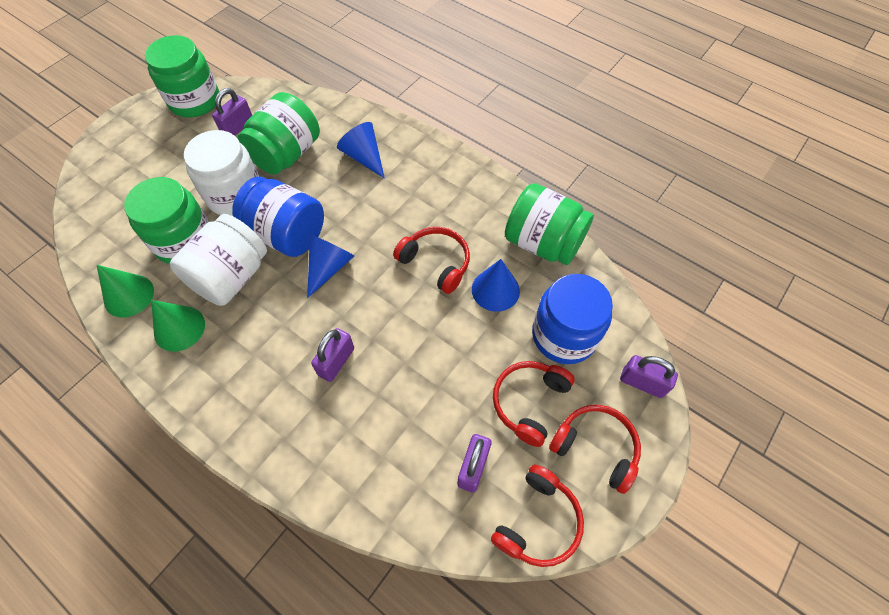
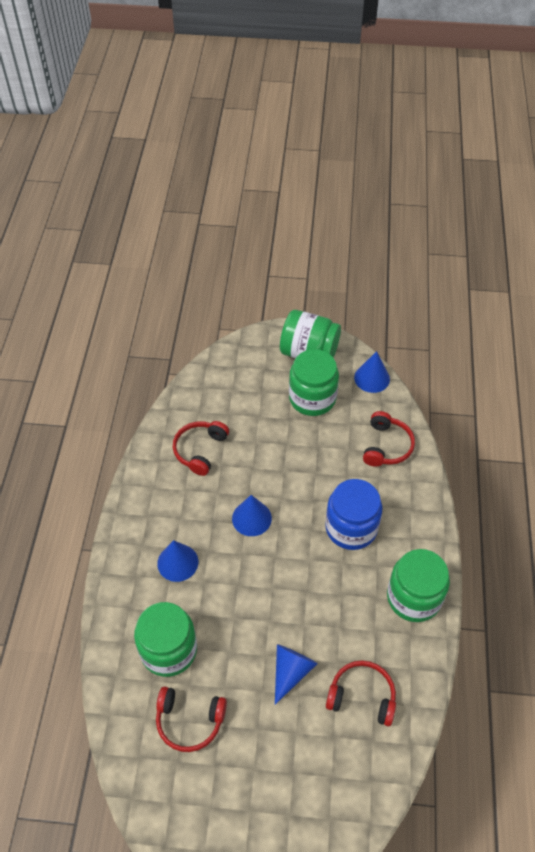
blue cone: 3 -> 4
blue jar: 2 -> 1
green cone: 2 -> 0
purple padlock: 4 -> 0
white jar: 2 -> 0

